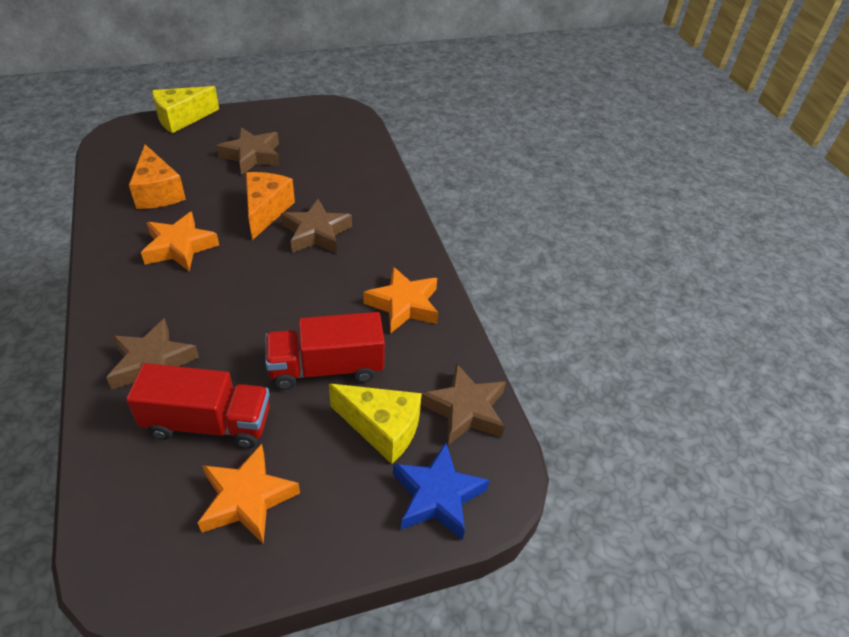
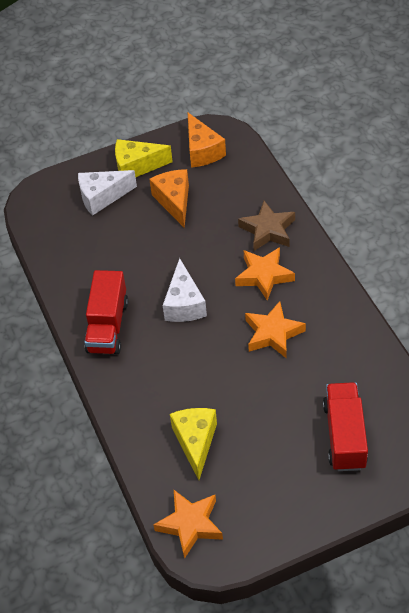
blue star: 1 -> 0
brown star: 4 -> 1
white cheese: 0 -> 2

